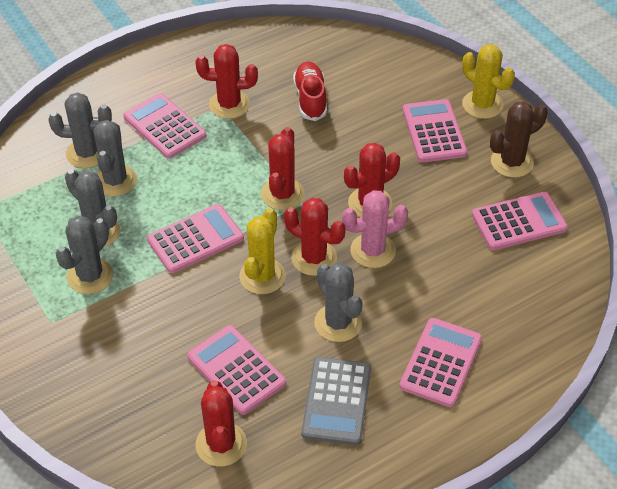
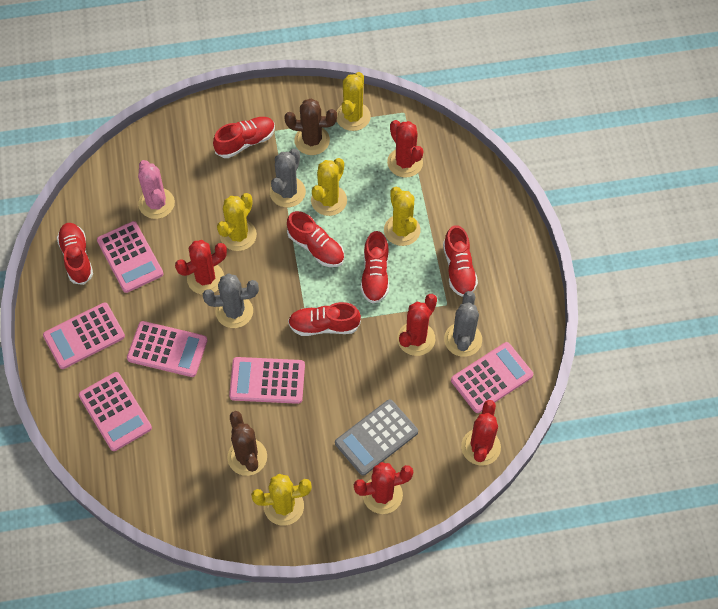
brown cactus: 1 -> 2
grey cactus: 5 -> 3
red shoe: 1 -> 6
yellow cactus: 2 -> 5

